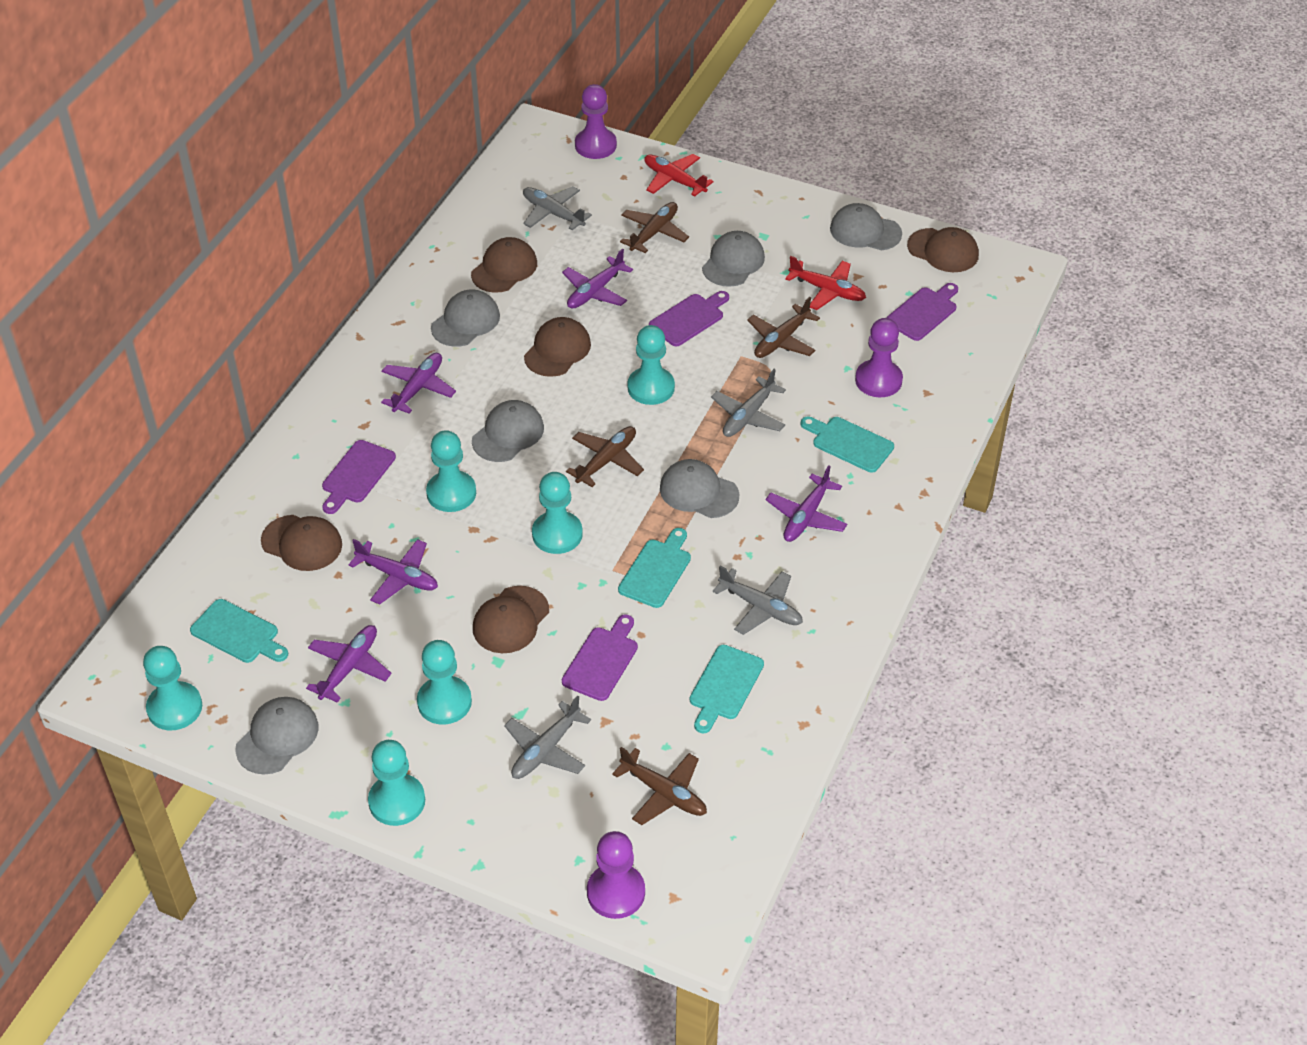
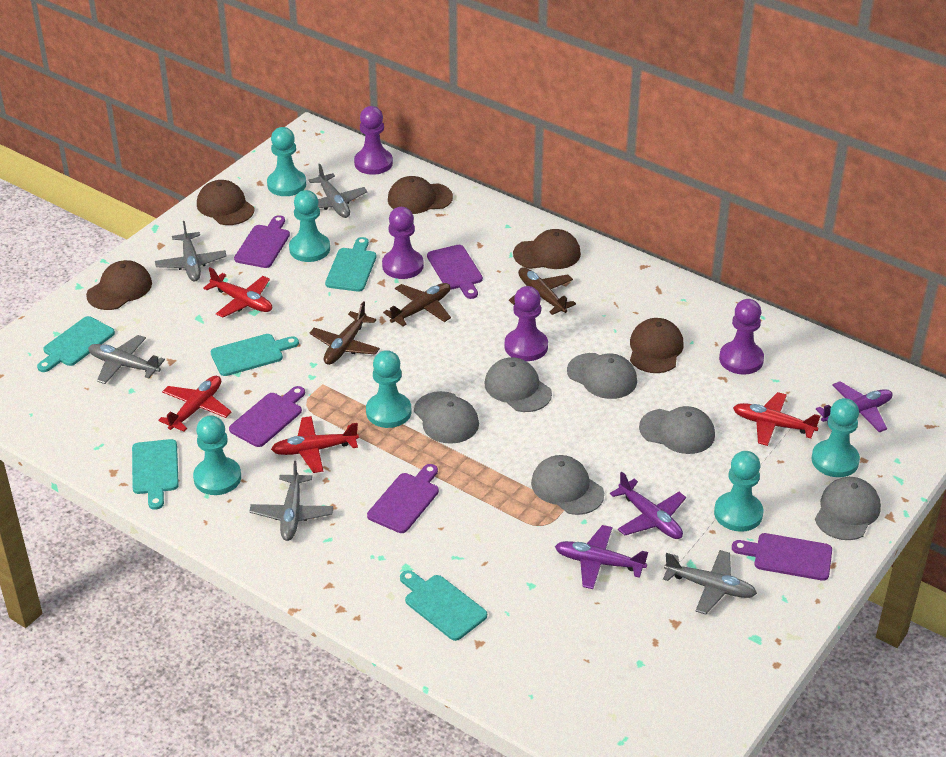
brown plane: 4 -> 3
grey plane: 4 -> 5
purple cutting board: 4 -> 5
purple pawn: 3 -> 4
purple plane: 5 -> 3
red plane: 2 -> 4
turquoise cutting board: 4 -> 5

